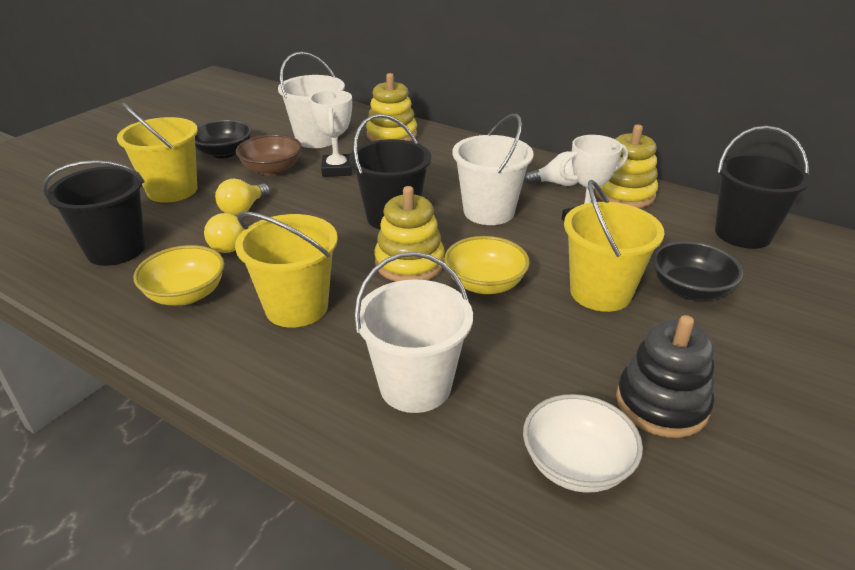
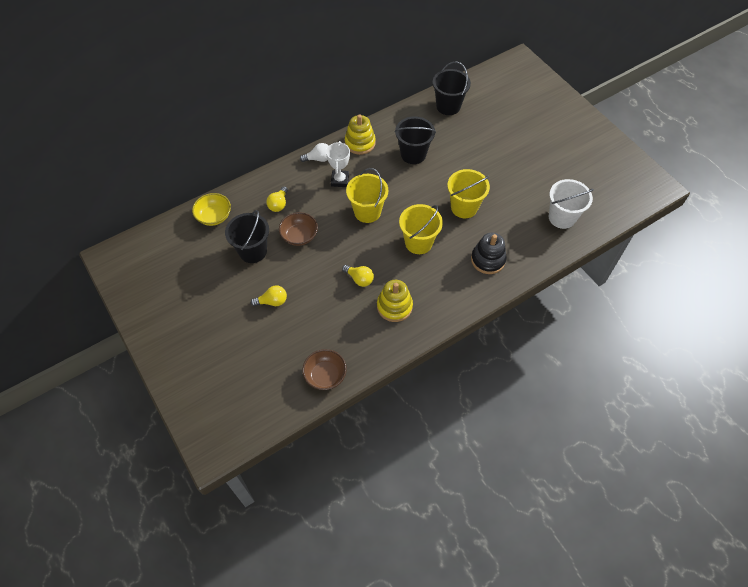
black bowl: 2 -> 0
brown bowl: 1 -> 2
white bowl: 1 -> 0
white bucket: 3 -> 1
white trophy: 2 -> 1
yellow bowl: 2 -> 1
yellow light bulb: 2 -> 3
yellow stacking toy: 3 -> 2

